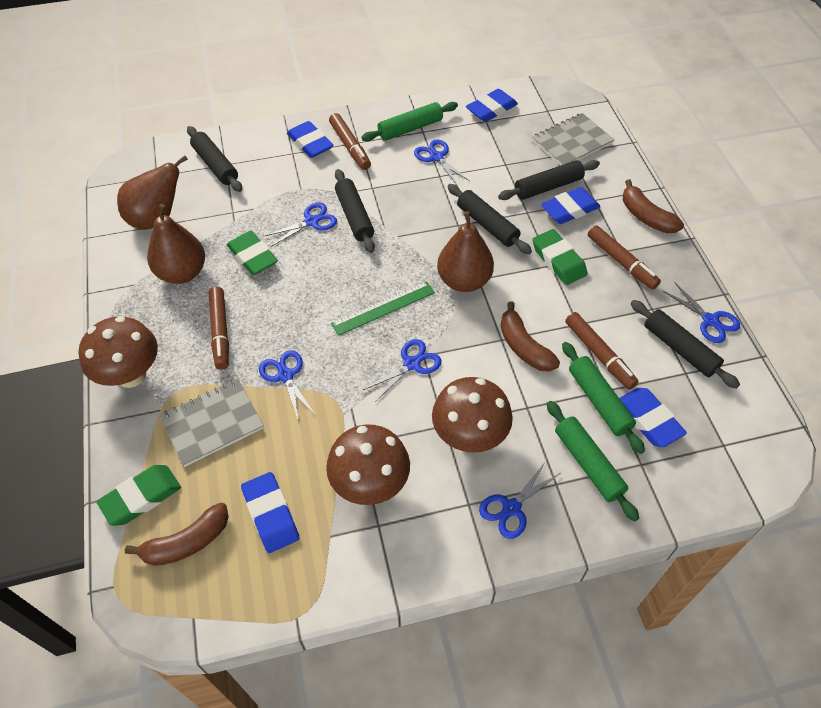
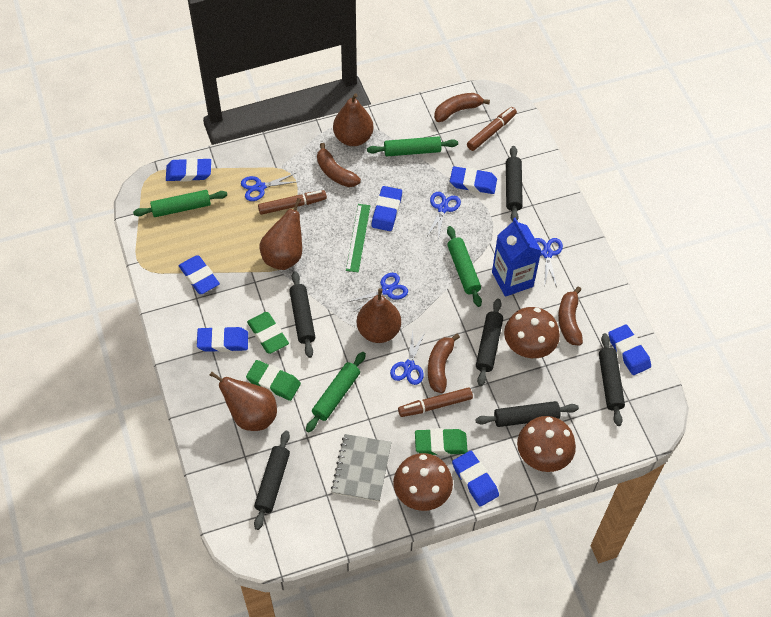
black rolling pin: 5 -> 6
blue carton: 0 -> 1
blue eraser: 5 -> 7
blue scissors: 6 -> 5
brown banana: 3 -> 4
brown marker: 4 -> 3
brown pear: 3 -> 4
green rolling pin: 3 -> 4
grey notebook: 2 -> 1

